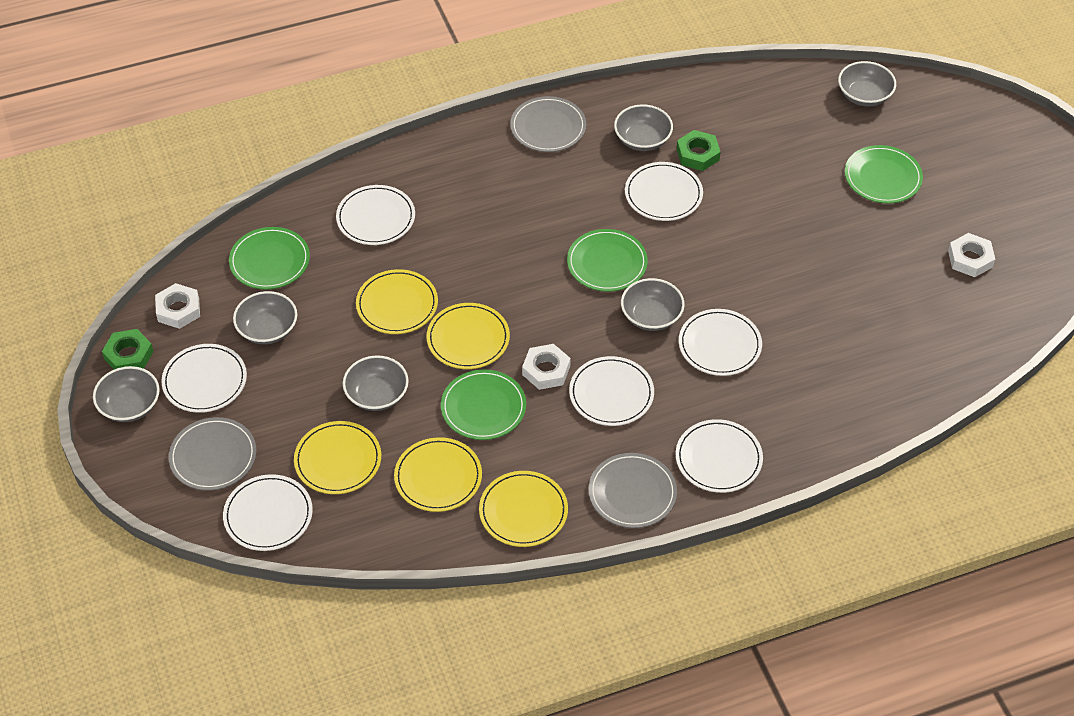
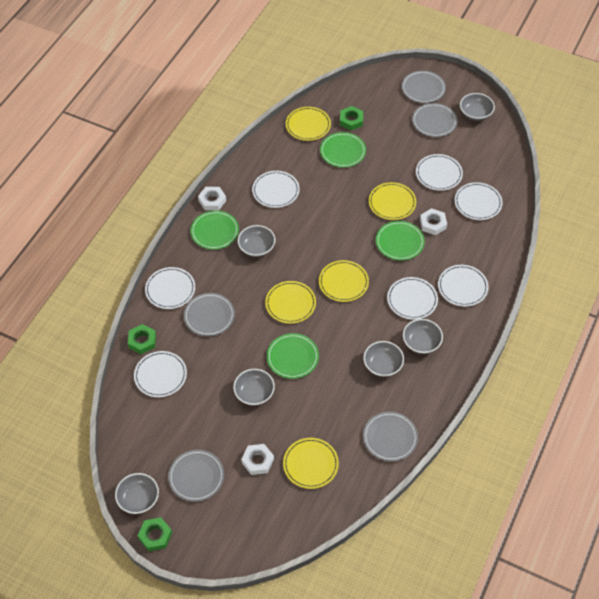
green nut: 2 -> 3
grey plate: 3 -> 5

